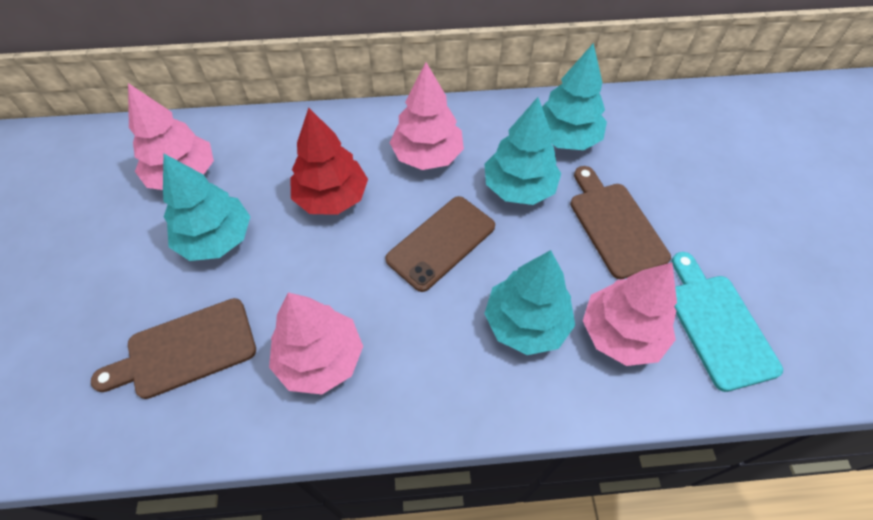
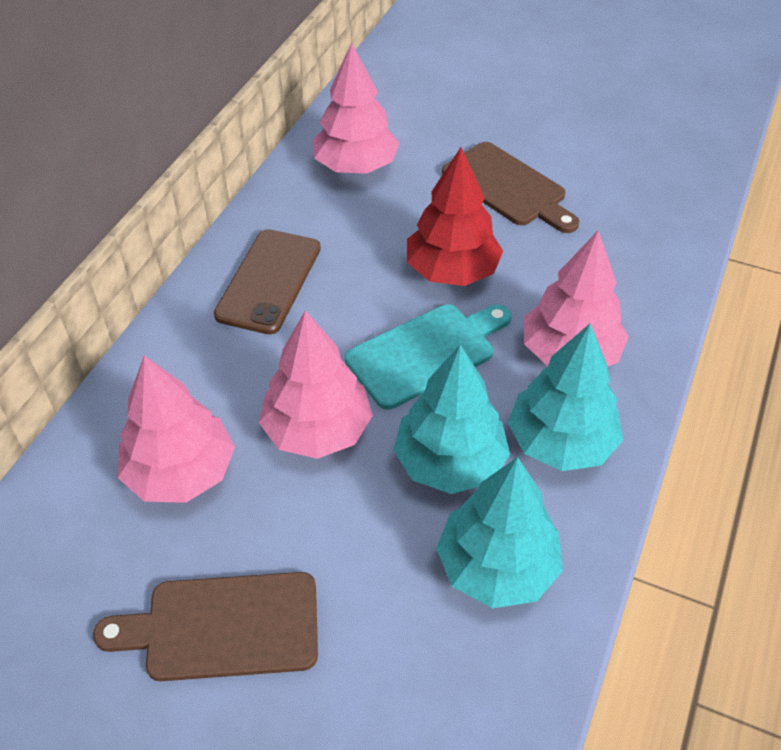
turquoise tree: 4 -> 3

